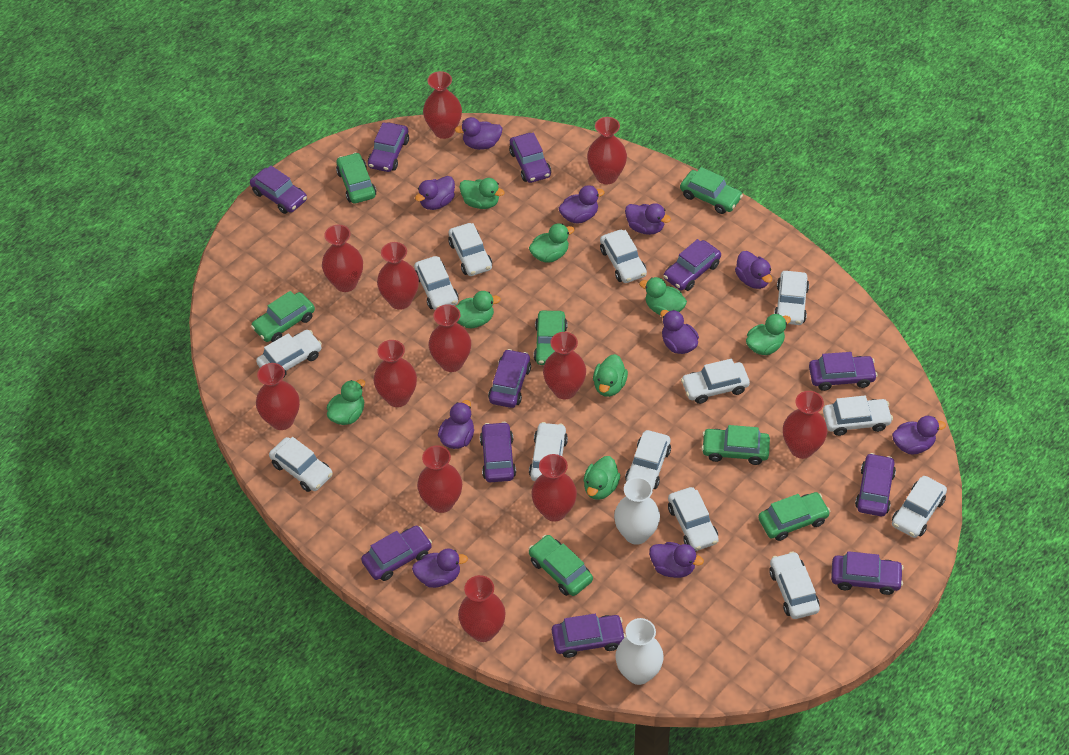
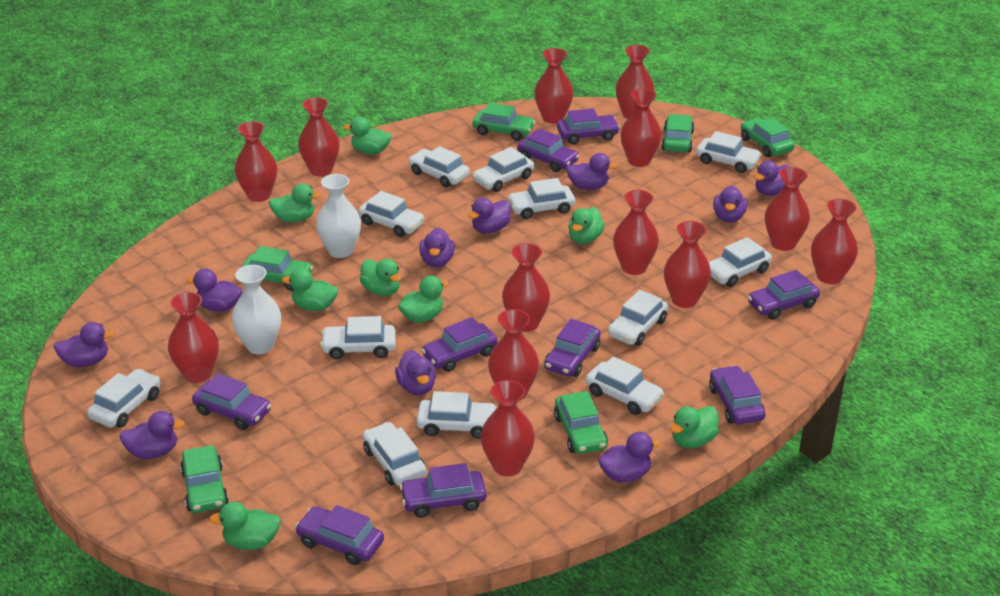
green car: 7 -> 6
purple car: 11 -> 9
red vase: 12 -> 13
white car: 13 -> 12

